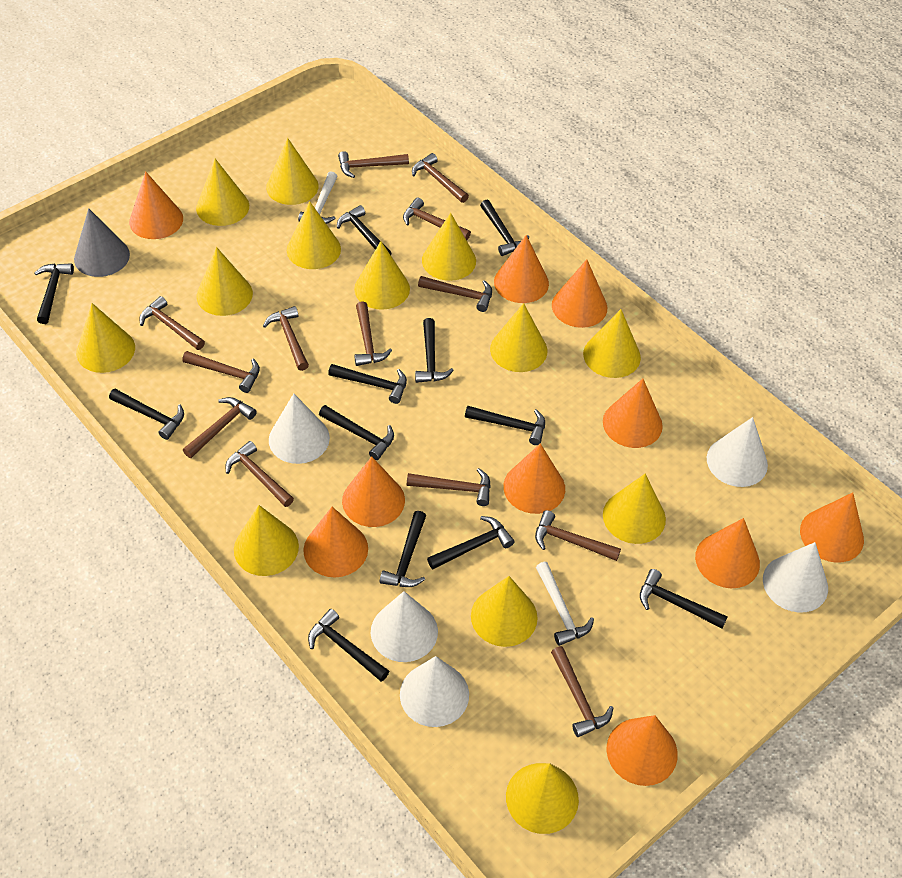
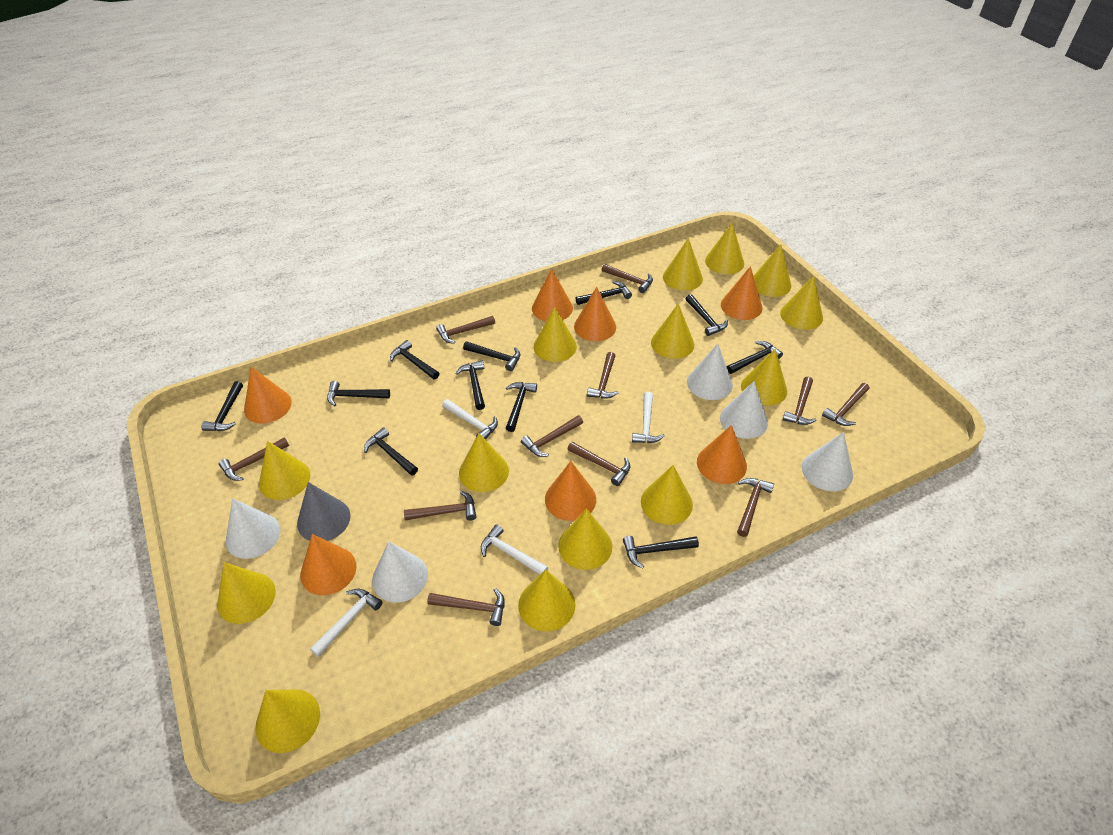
black hammer: 12 -> 11
brown hammer: 13 -> 11
orange cone: 10 -> 7
white hammer: 2 -> 4
yellow cone: 13 -> 14

